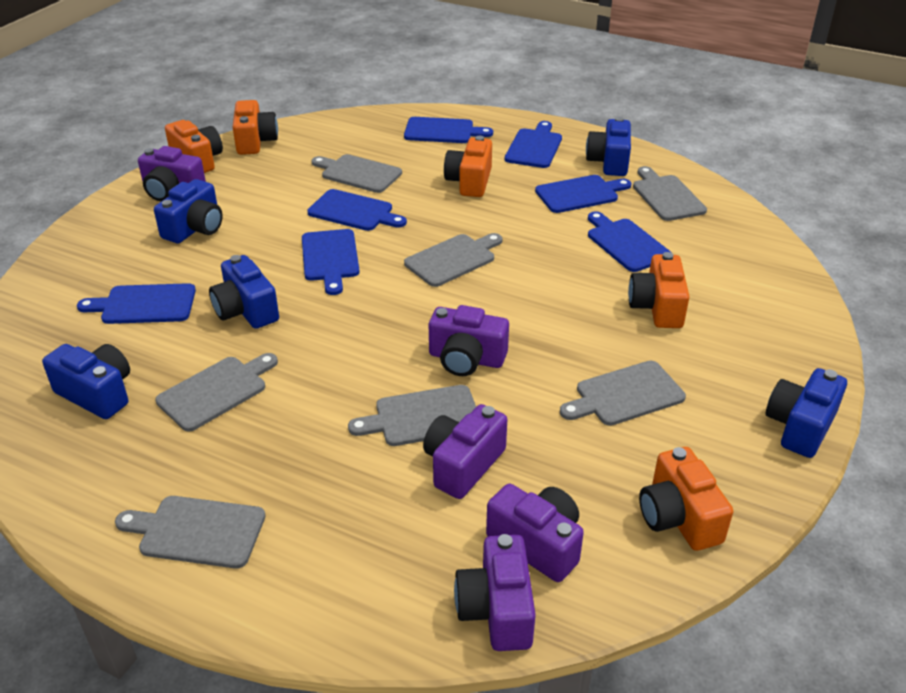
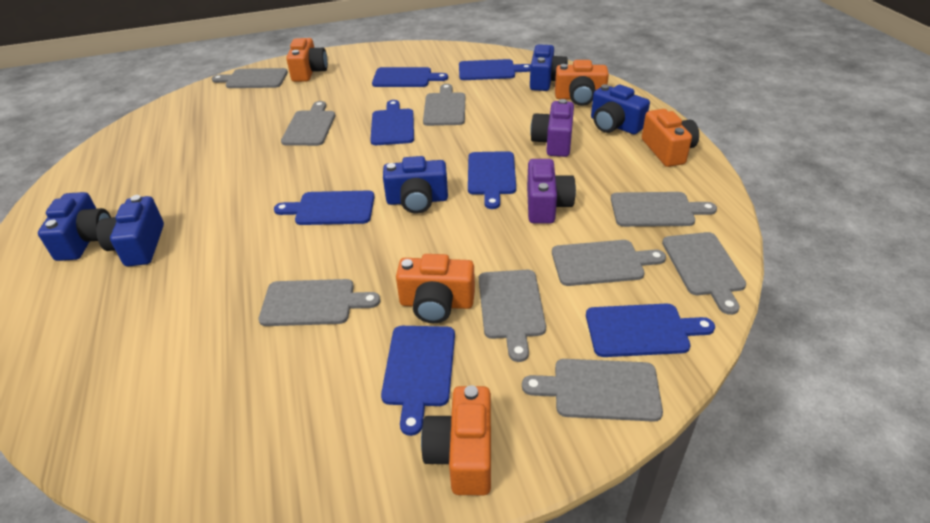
grey cutting board: 7 -> 9
purple camera: 5 -> 2

